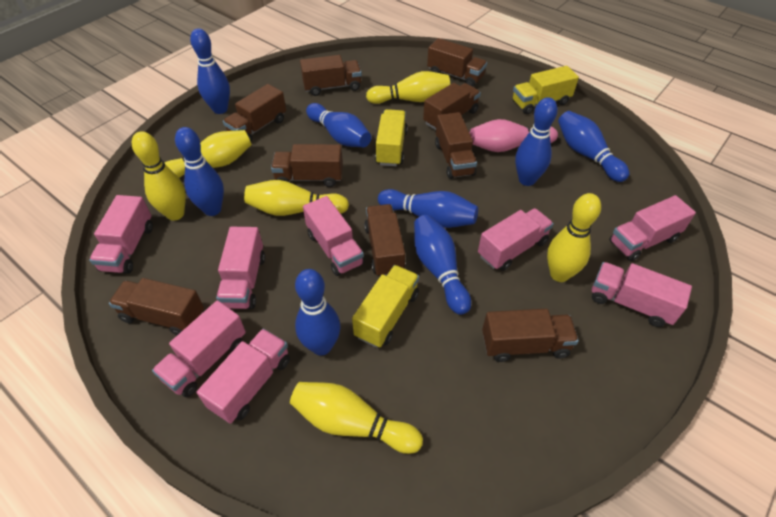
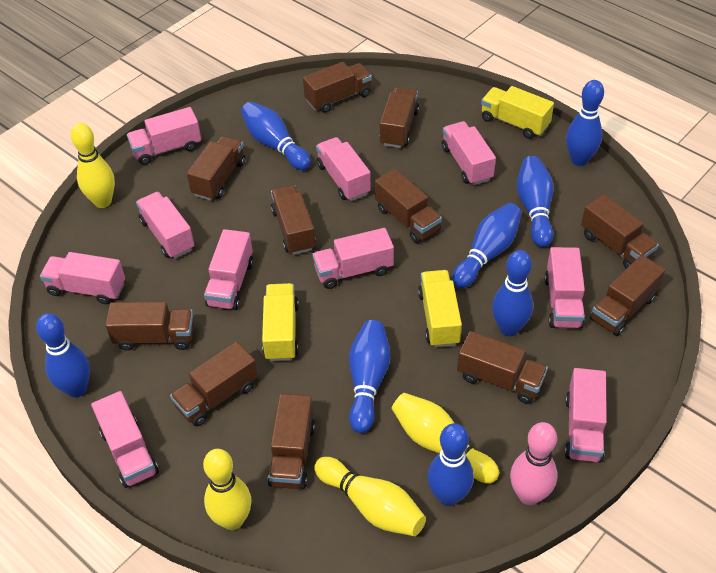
brown truck: 9 -> 11
pink truck: 8 -> 10
yellow bowling pin: 6 -> 4

